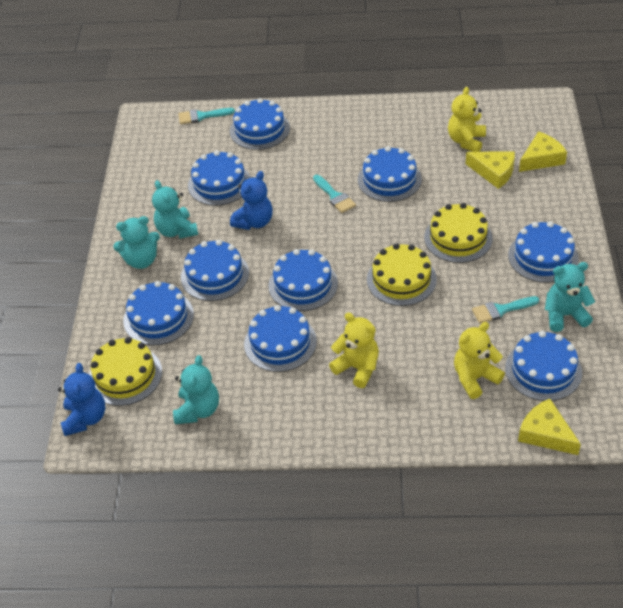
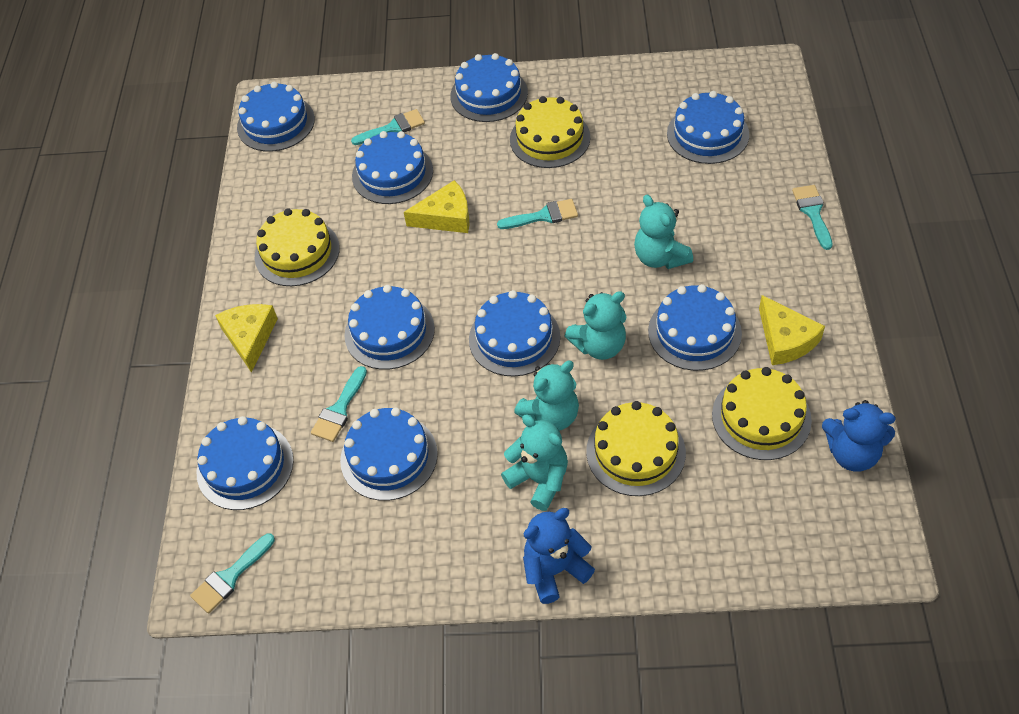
turquoise brush: 3 -> 5
yellow cake: 3 -> 4
yellow teddy bear: 3 -> 0

